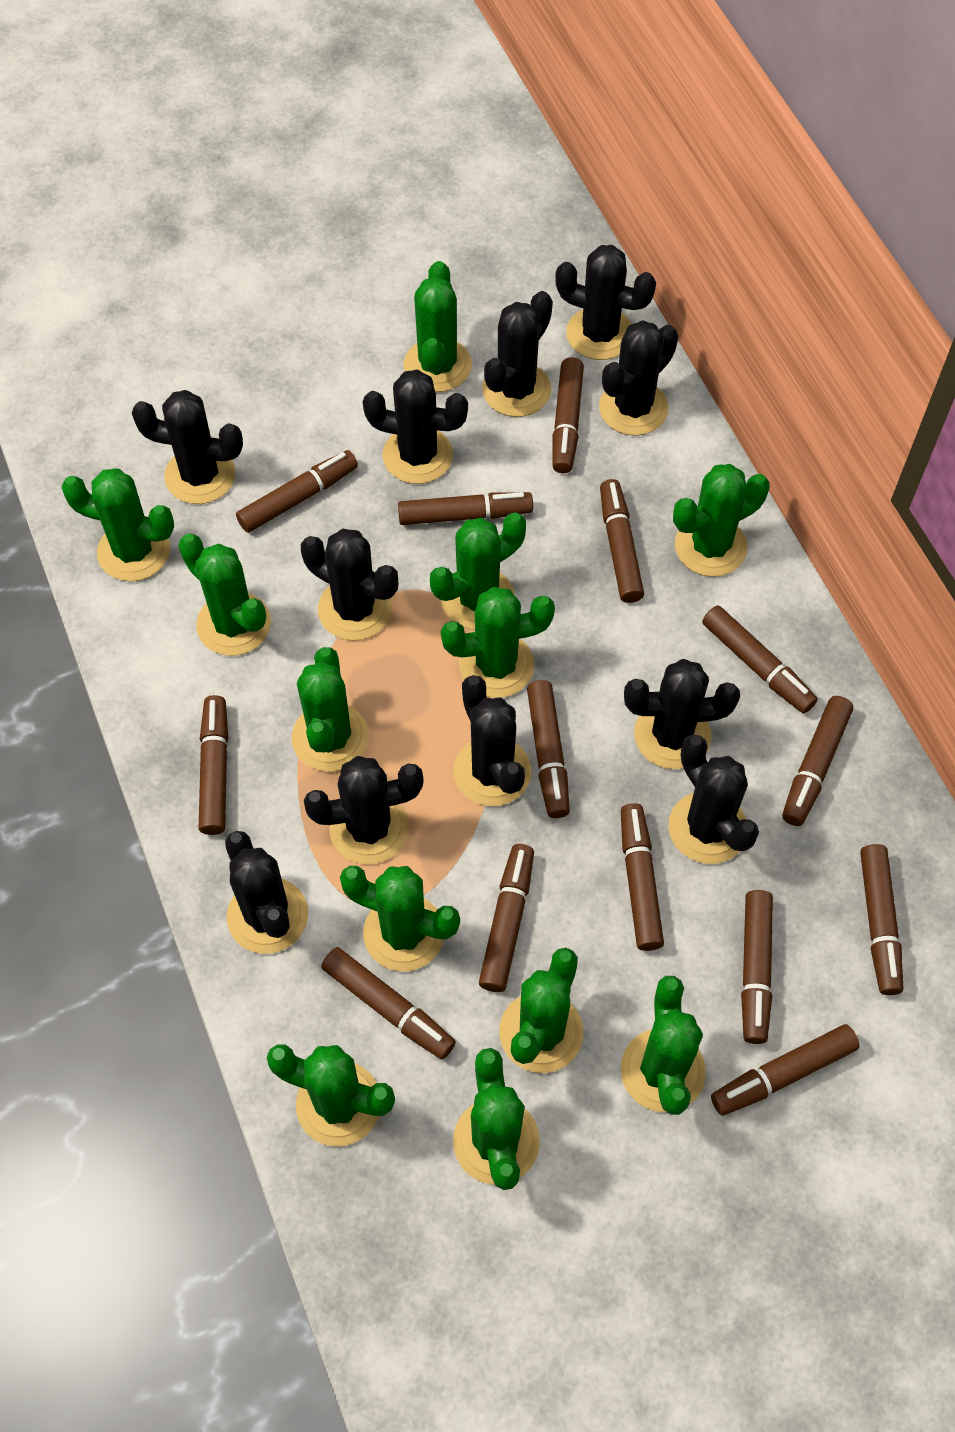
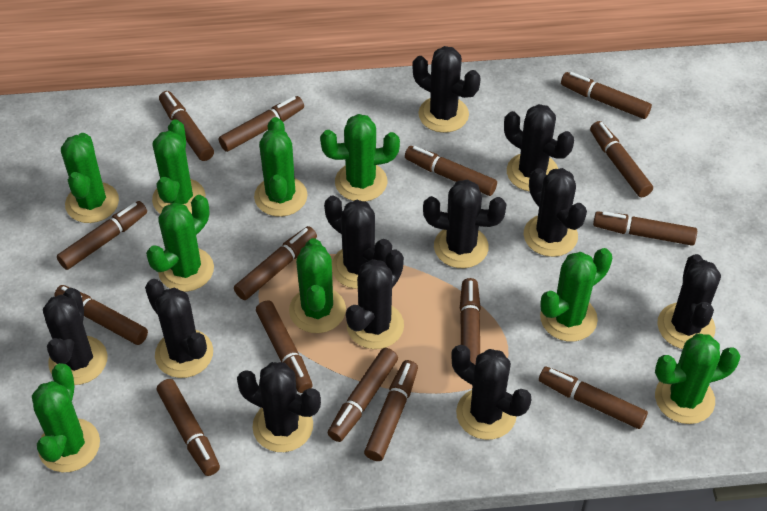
brown marker: 14 -> 15
green cactus: 12 -> 9

